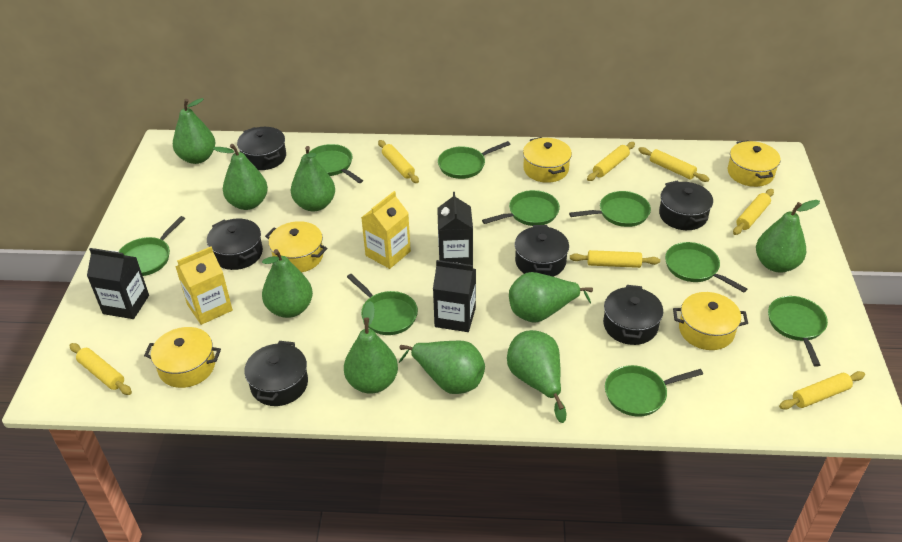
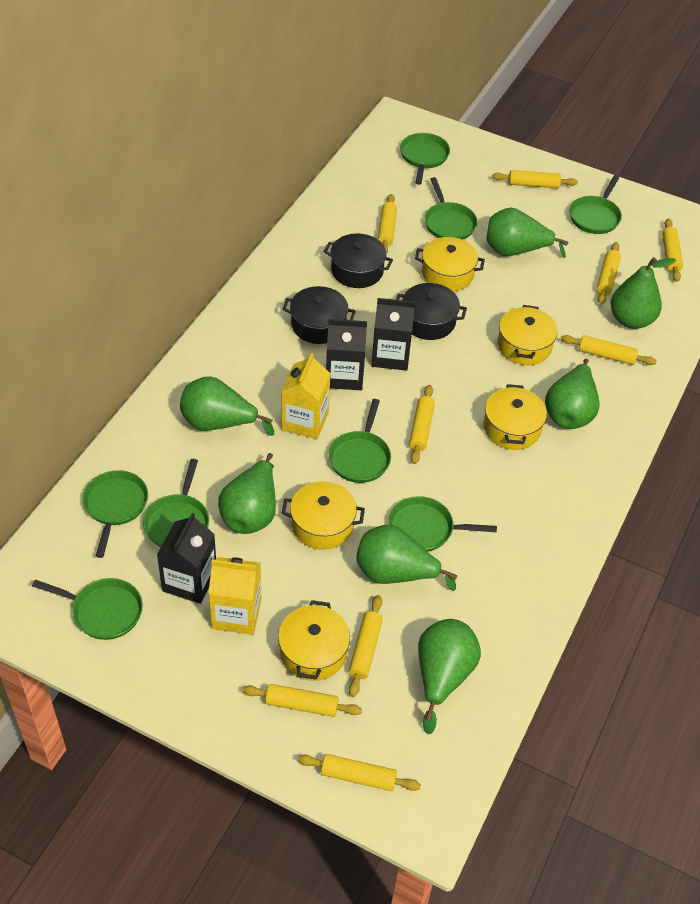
black pot: 6 -> 3
green pan: 9 -> 8
green pear: 9 -> 7
yellow rolling pin: 7 -> 9

